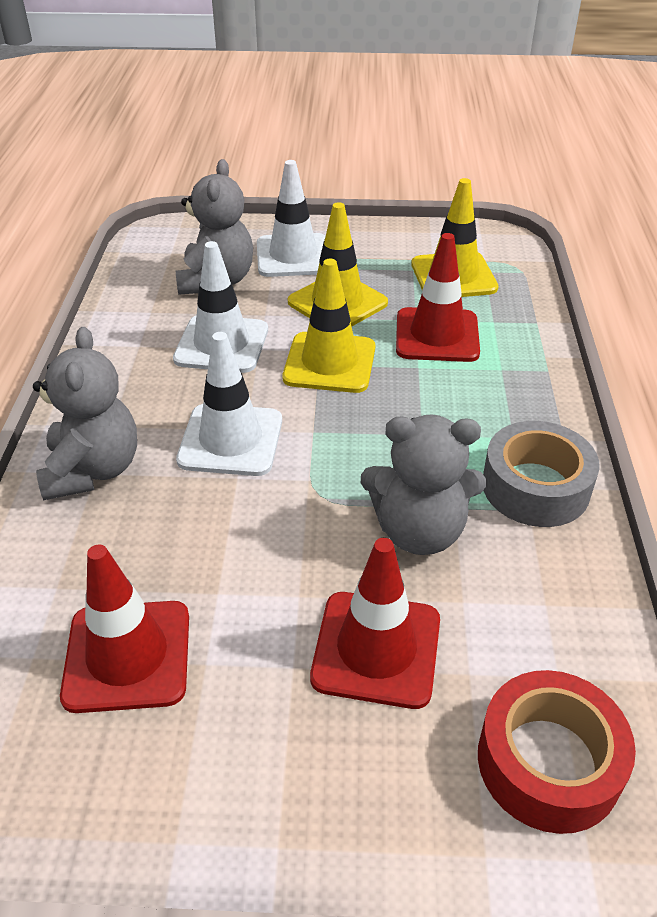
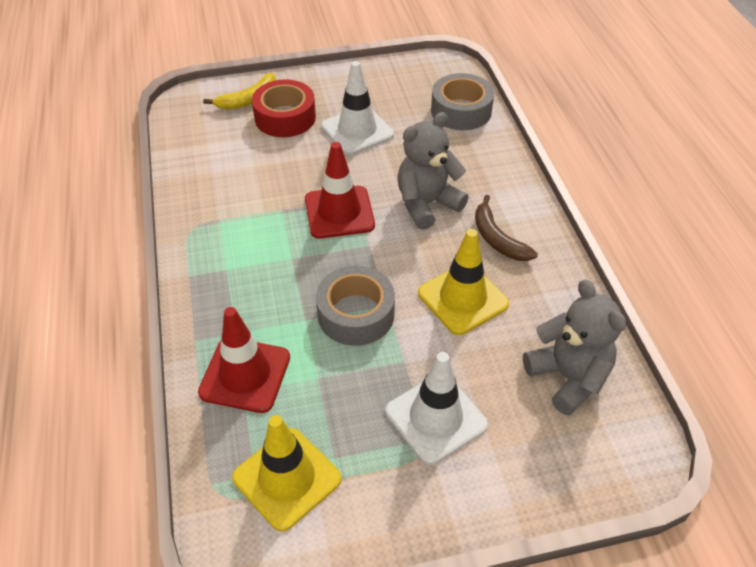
brown banana: 0 -> 1
grey tape: 1 -> 2
grey teddy bear: 3 -> 2
red traffic cone: 3 -> 2
white traffic cone: 3 -> 2
yellow banana: 0 -> 1
yellow traffic cone: 3 -> 2

